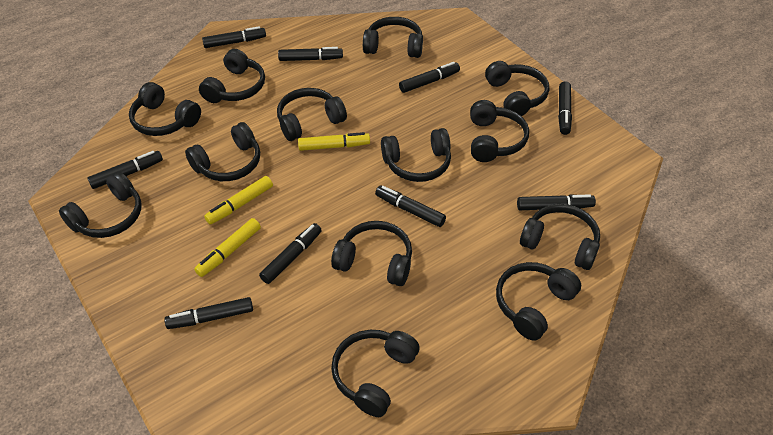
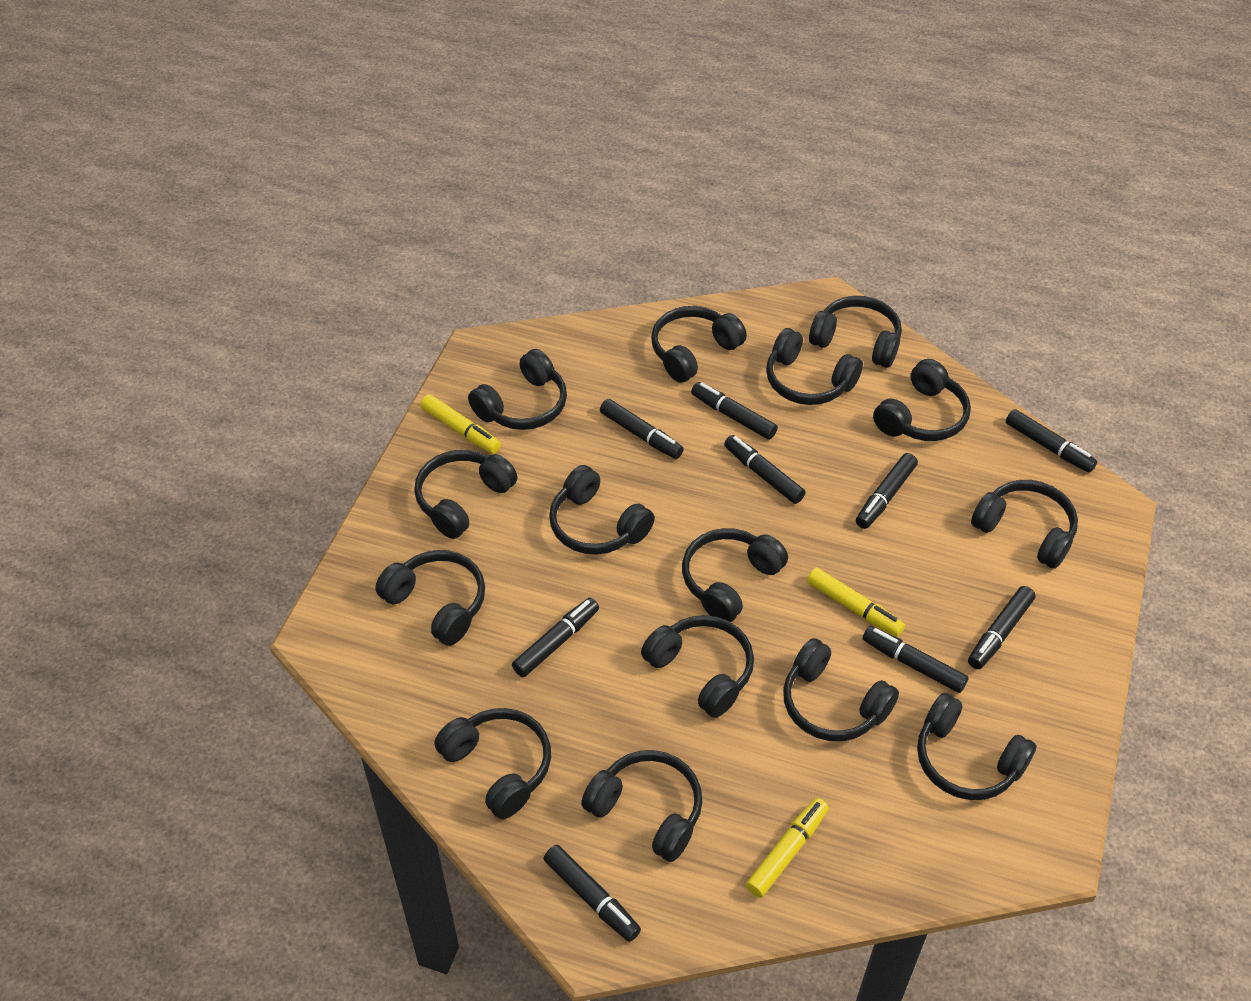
black headphones: 13 -> 15

